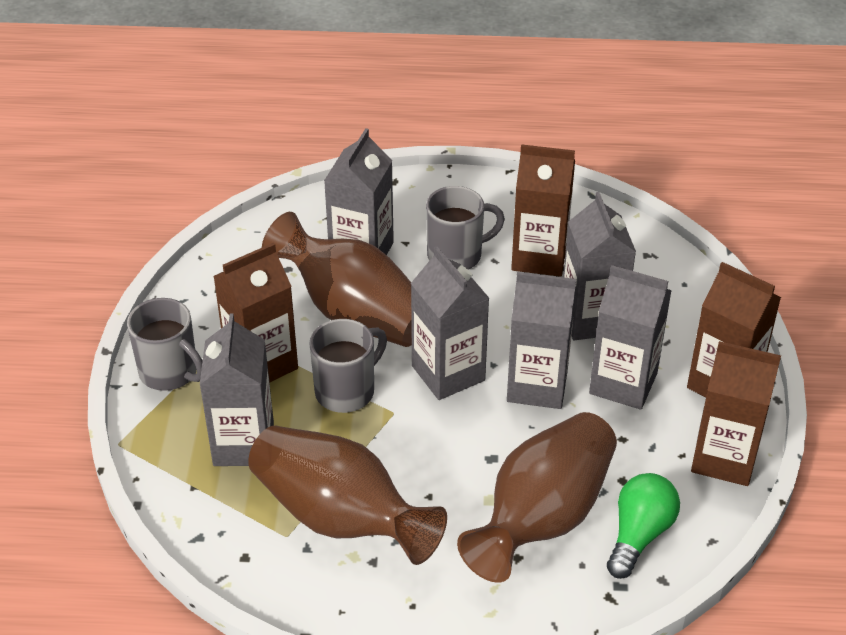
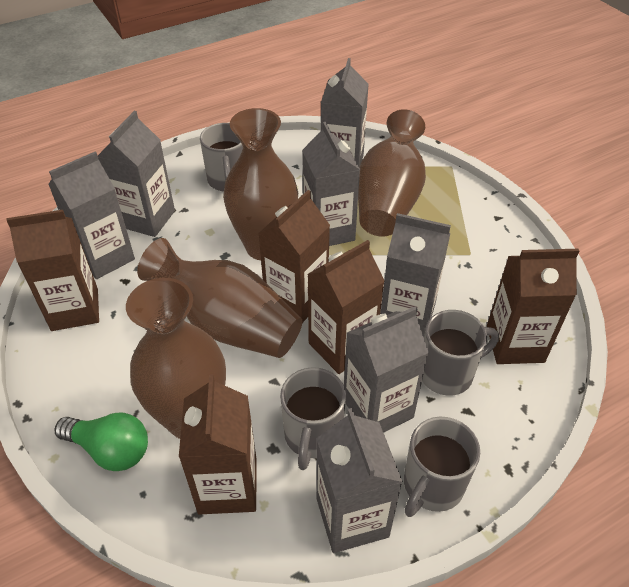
brown carton: 4 -> 5
brown vase: 3 -> 4
grey carton: 6 -> 7
grey mug: 3 -> 4

